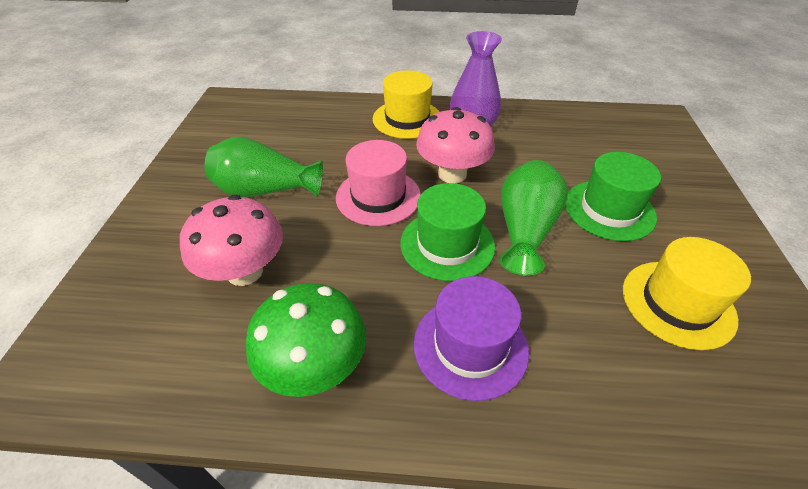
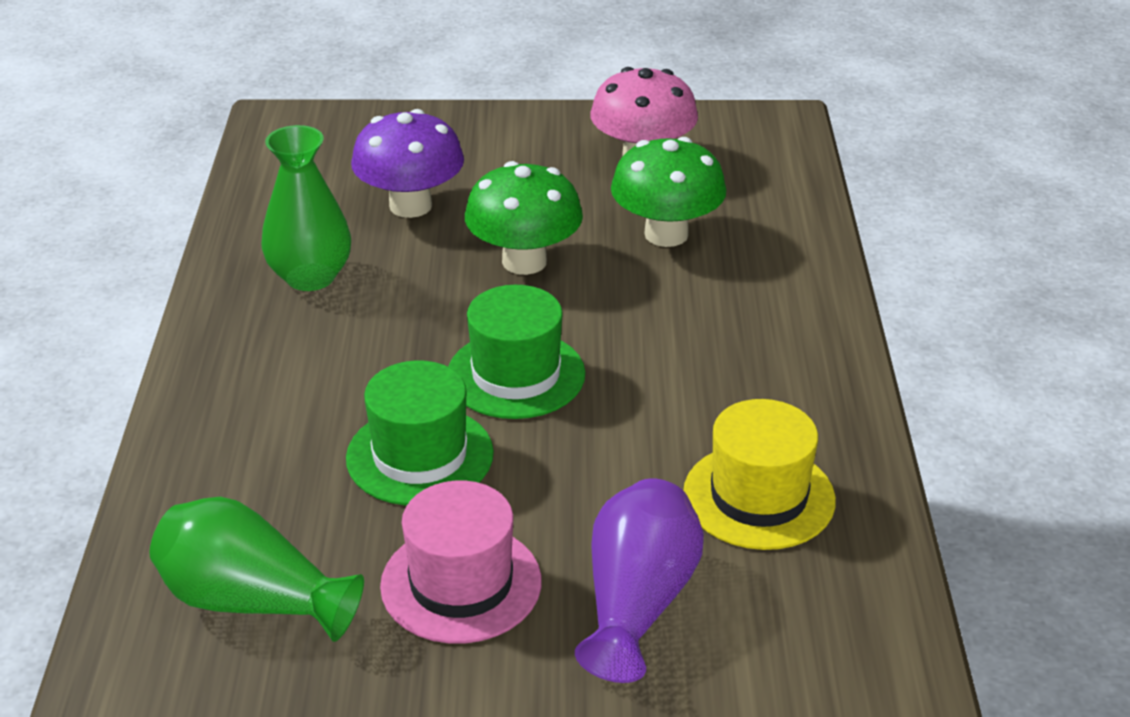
green mushroom: 1 -> 2
pink mushroom: 2 -> 1
purple hat: 1 -> 0
purple mushroom: 0 -> 1
yellow hat: 2 -> 1

